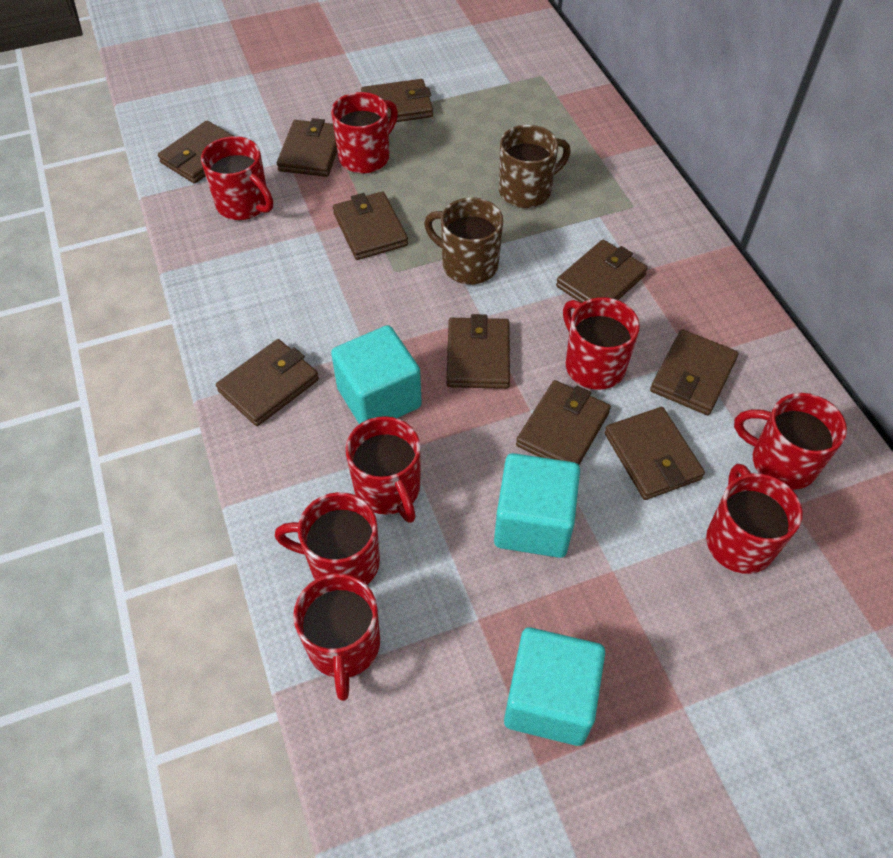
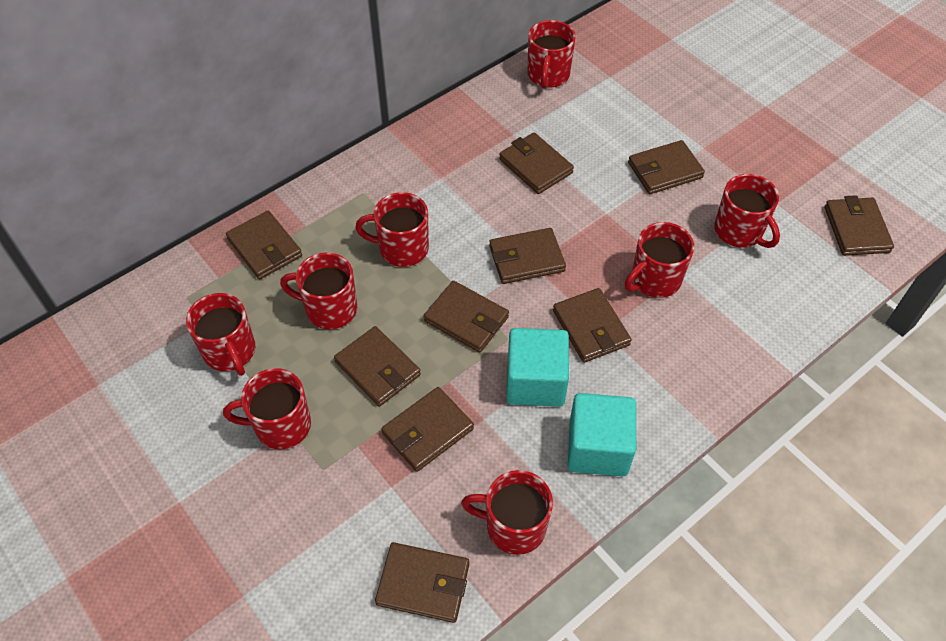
brown mug: 2 -> 0
turquoise cube: 3 -> 2

